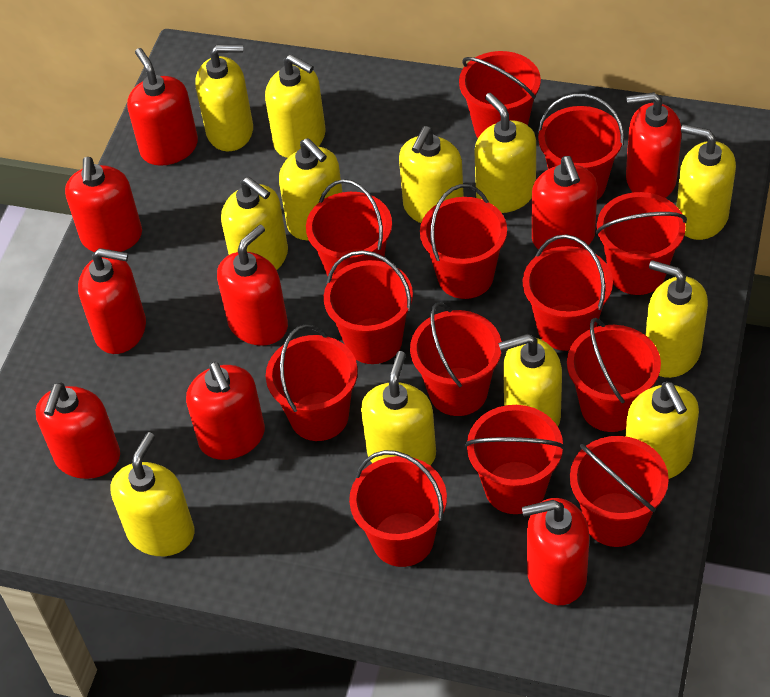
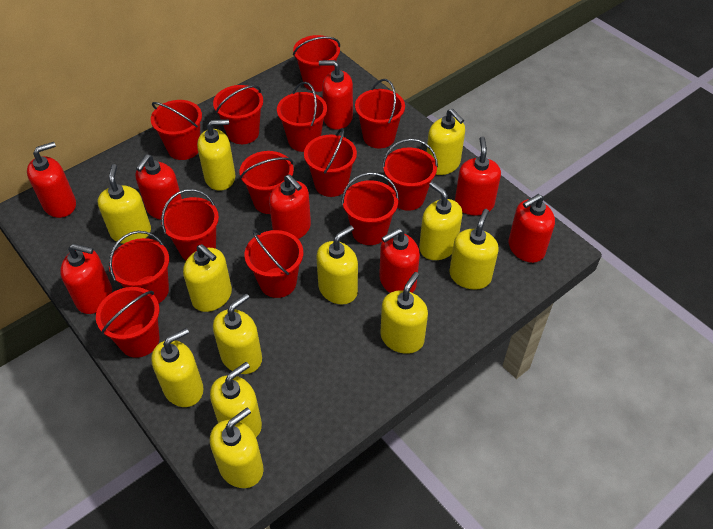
red soap dispenser: 9 -> 8

